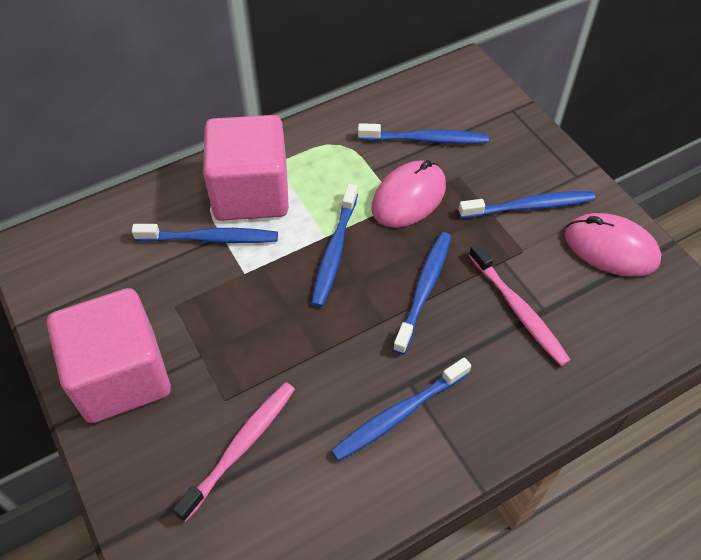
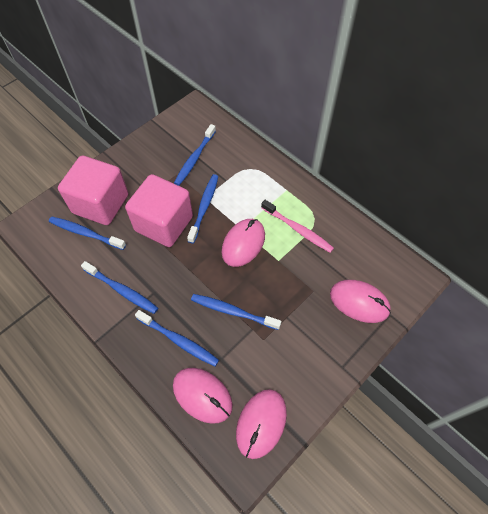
pink mouse: 2 -> 4
pink toothbrush: 2 -> 1

